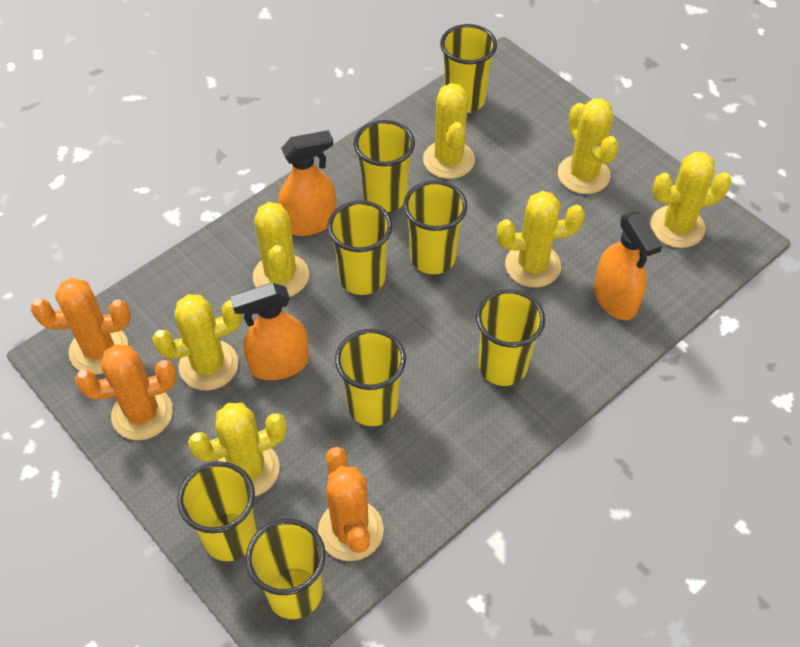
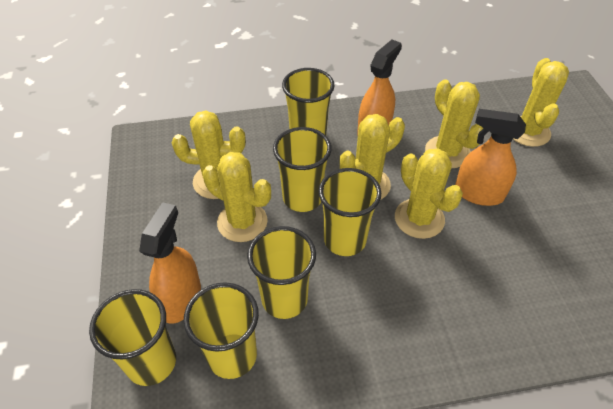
orange cactus: 3 -> 0
yellow cactus: 7 -> 6
yellow cup: 8 -> 6

